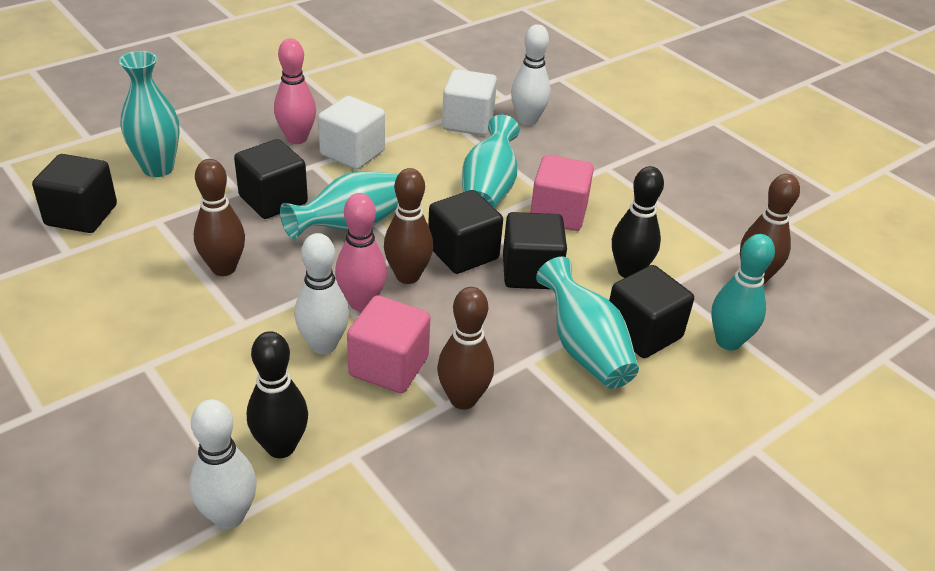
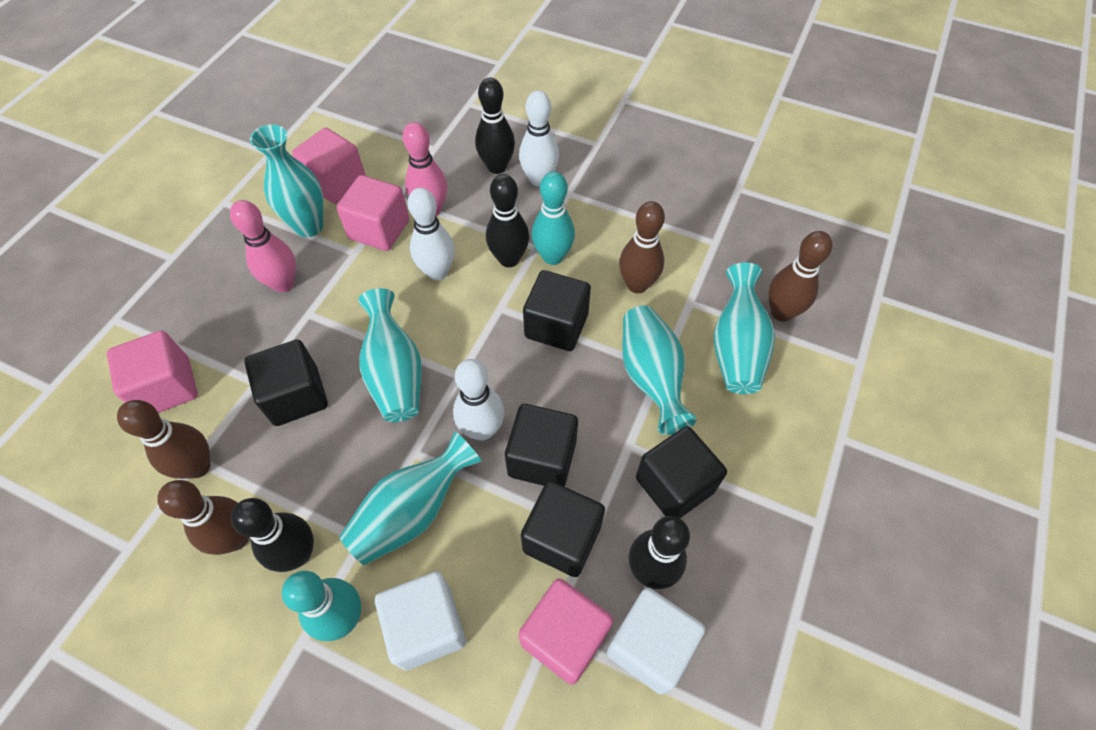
black bowling pin: 2 -> 4
pink cube: 2 -> 4
turquoise bowling pin: 1 -> 2
turquoise vase: 4 -> 5

